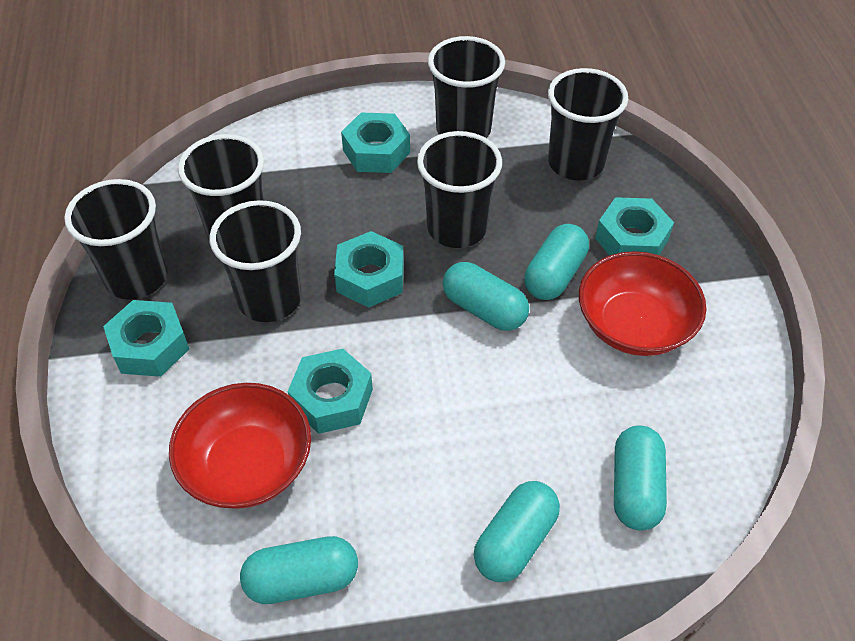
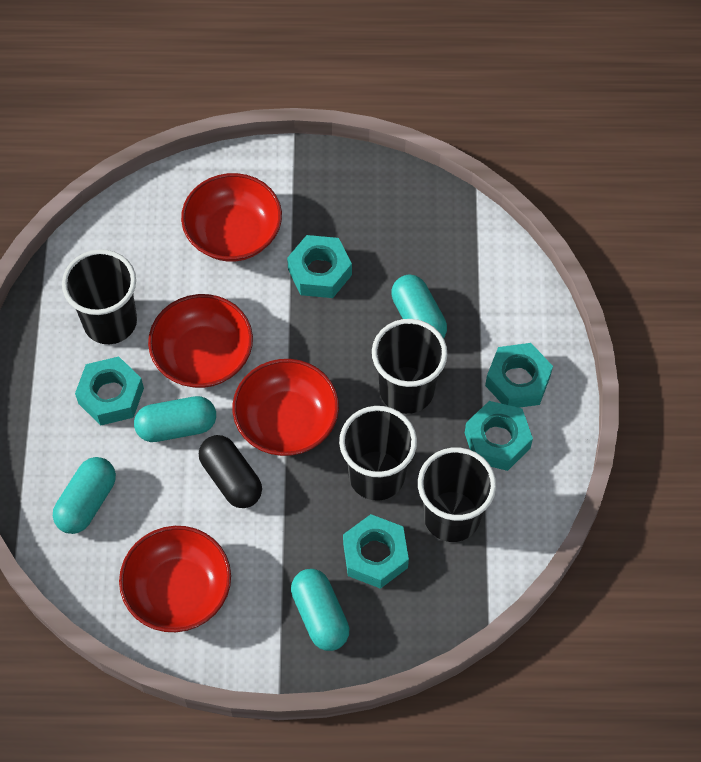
black capsule: 0 -> 1
black cup: 6 -> 4
red bowl: 2 -> 4
turquoise capsule: 5 -> 4

